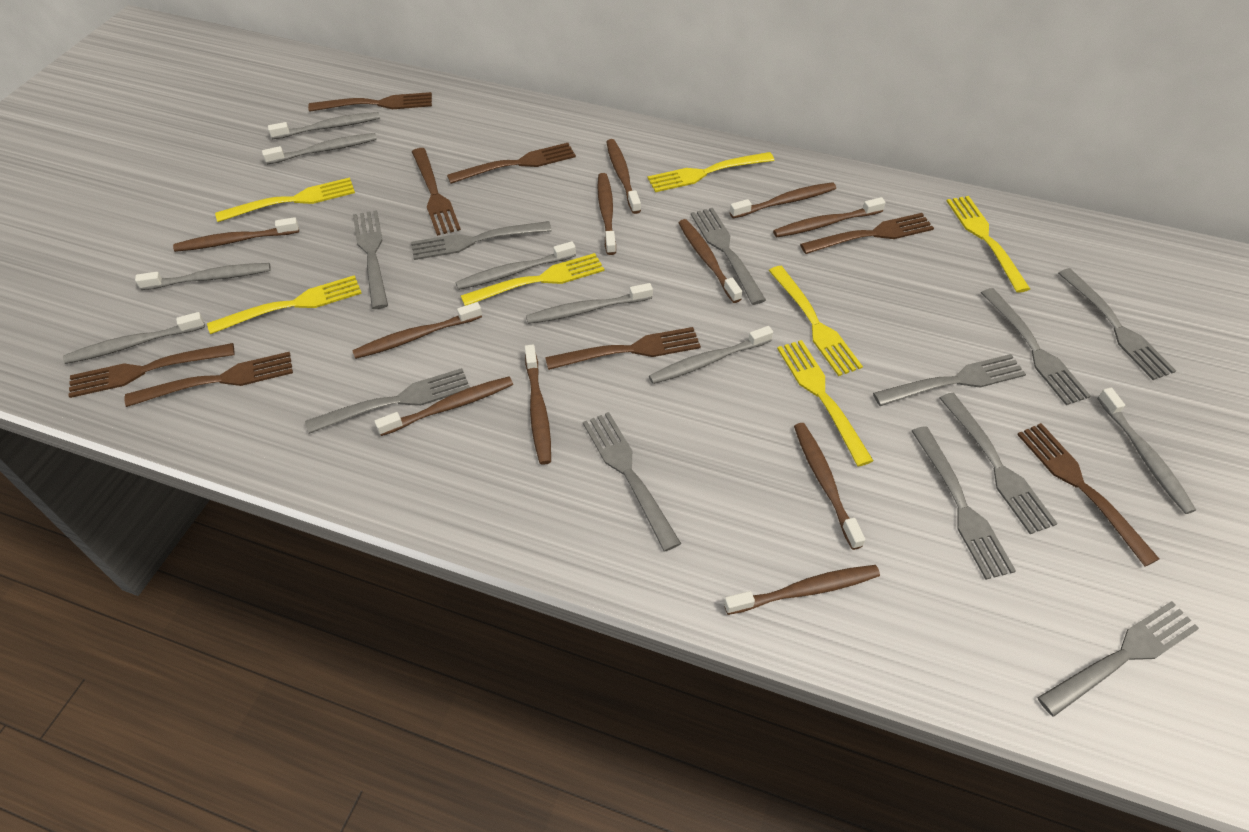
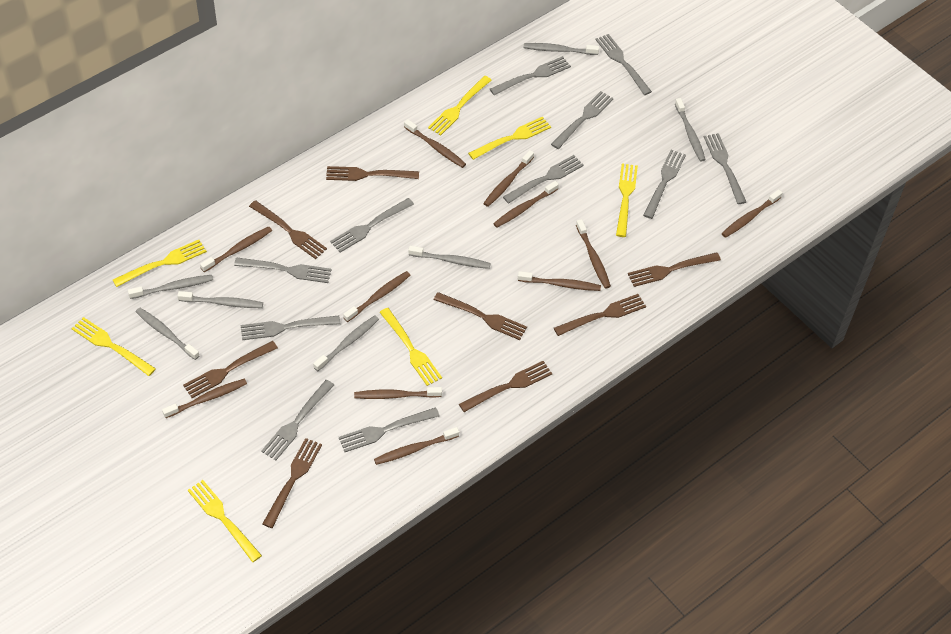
grey toothbrush: 8 -> 7

